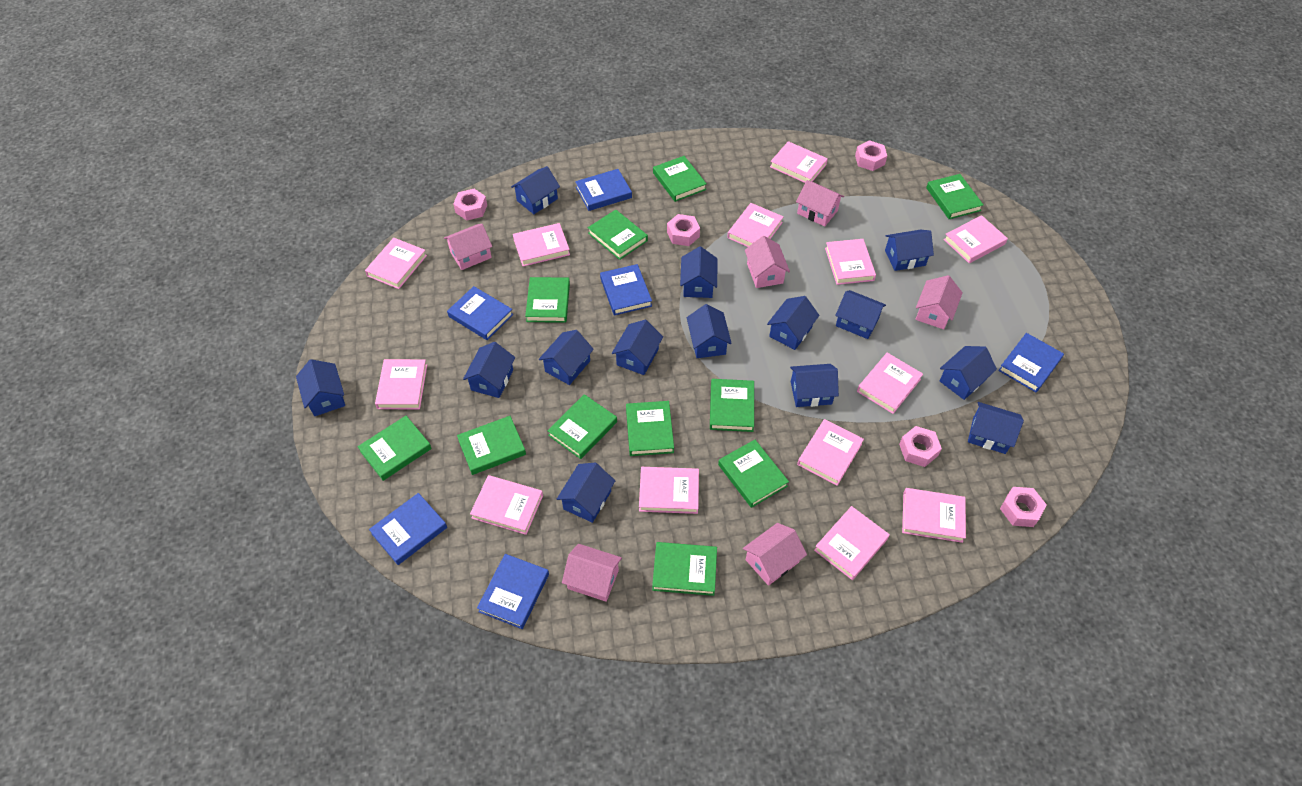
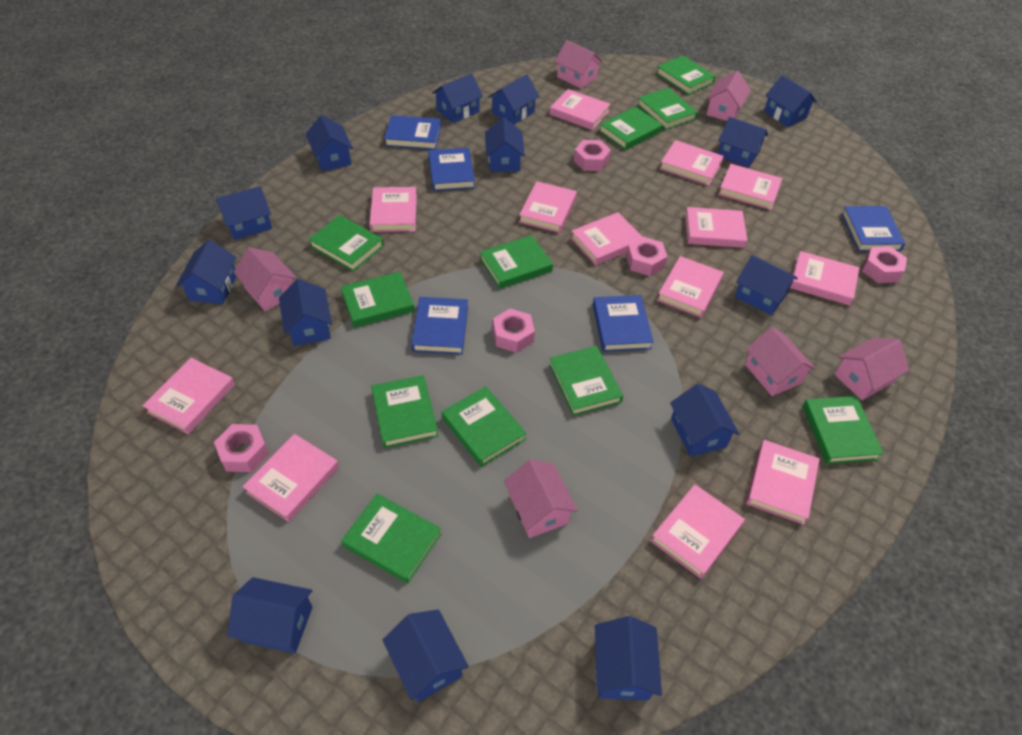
blue book: 6 -> 5

